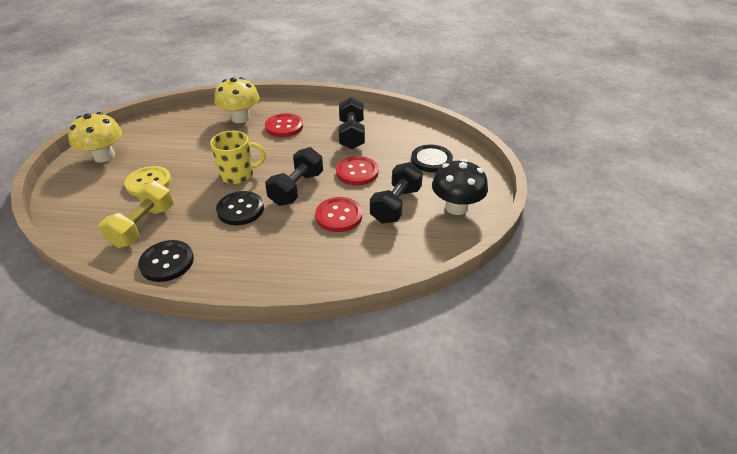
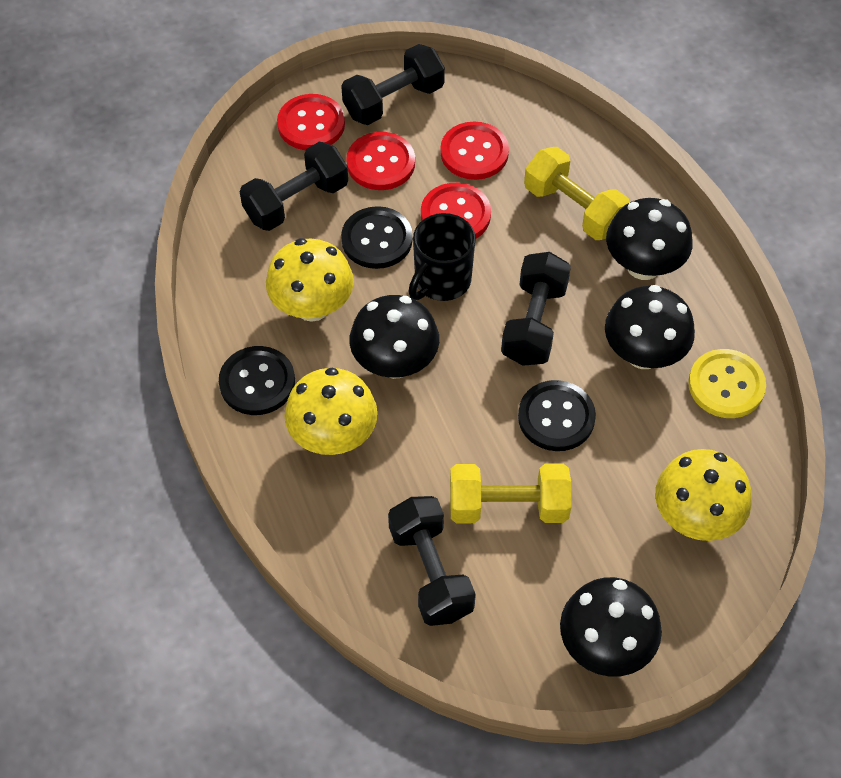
black dumbbell: 3 -> 4
black mug: 0 -> 1
black mushroom: 1 -> 4
red button: 3 -> 4
yellow dumbbell: 1 -> 2
yellow mug: 1 -> 0
yellow mushroom: 2 -> 3

